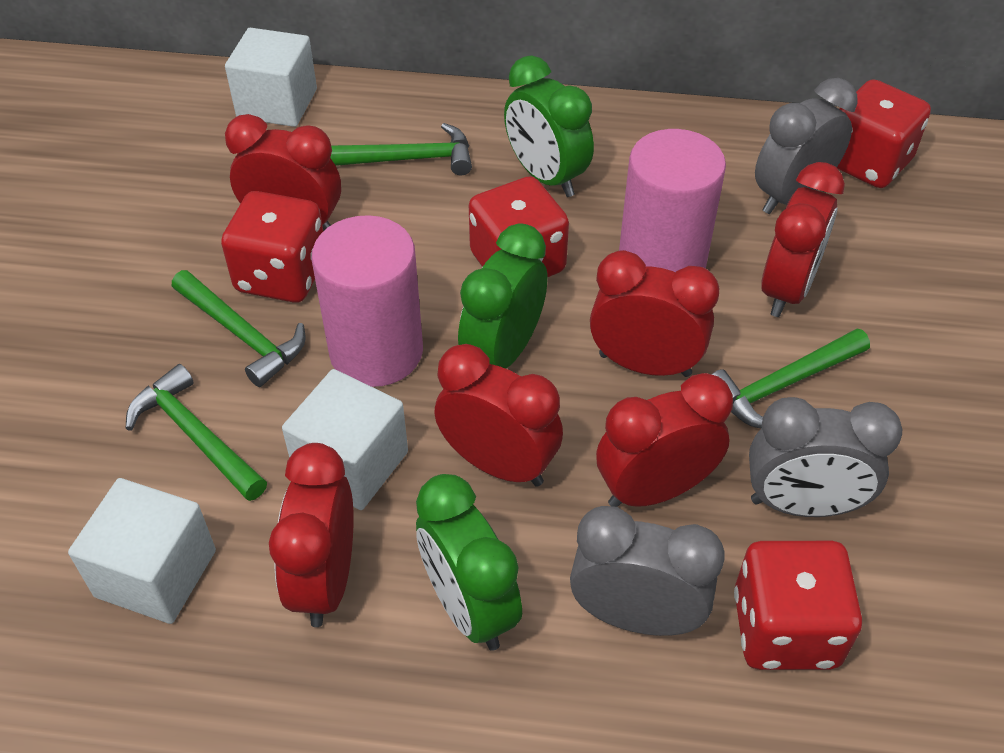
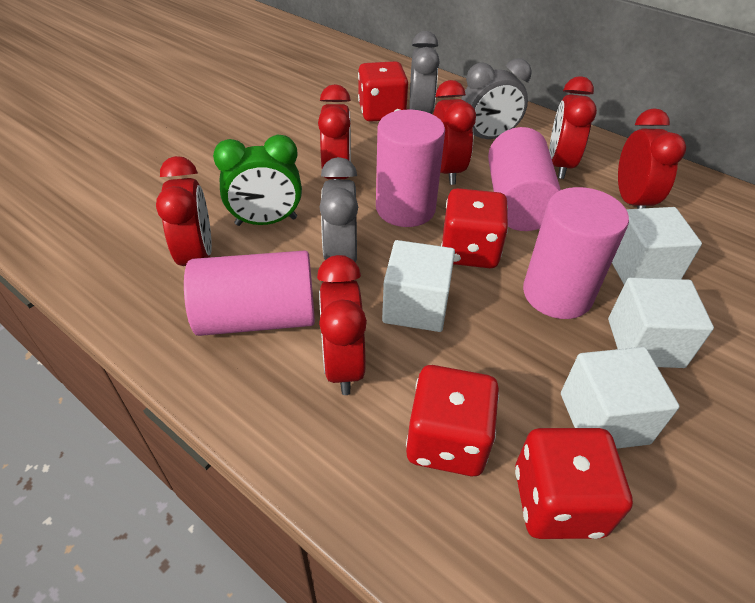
green clock: 3 -> 1
green hammer: 4 -> 0
pink cylinder: 2 -> 4
white cube: 3 -> 4

